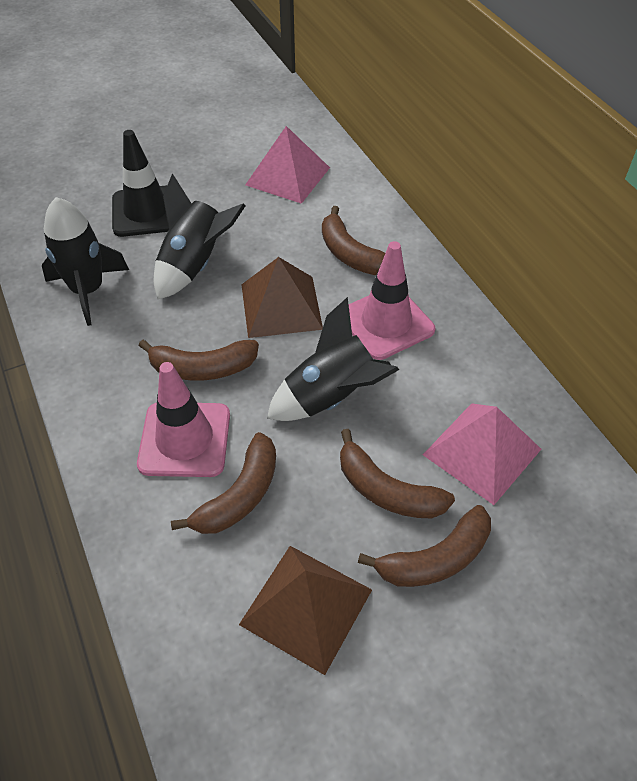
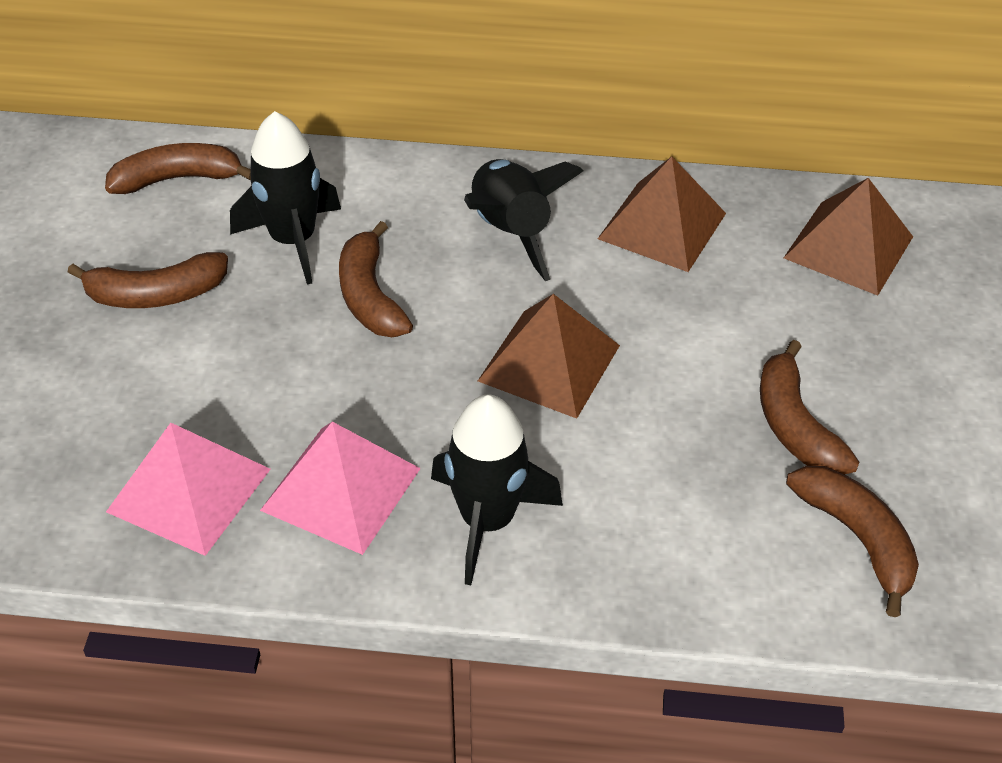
black traffic cone: 1 -> 0
brown pyramid: 2 -> 3
pink traffic cone: 2 -> 0

